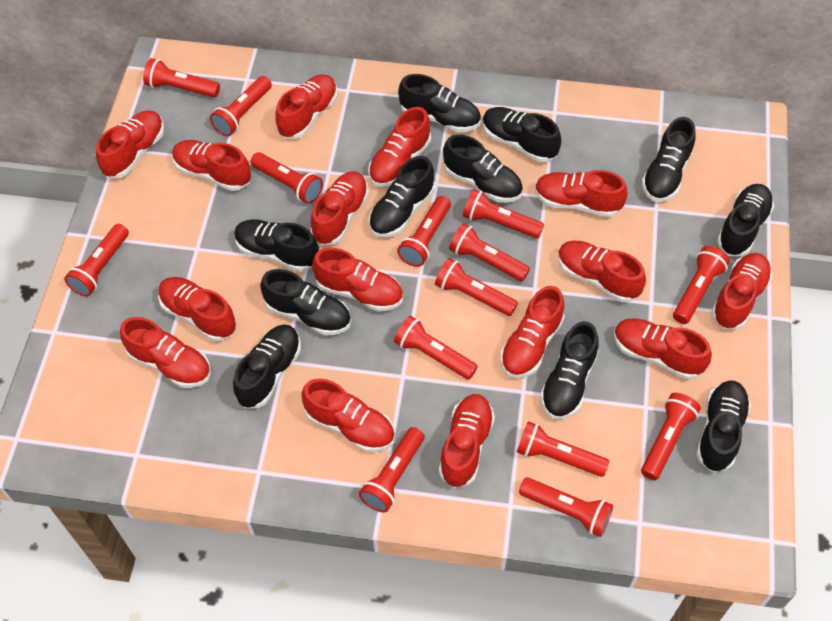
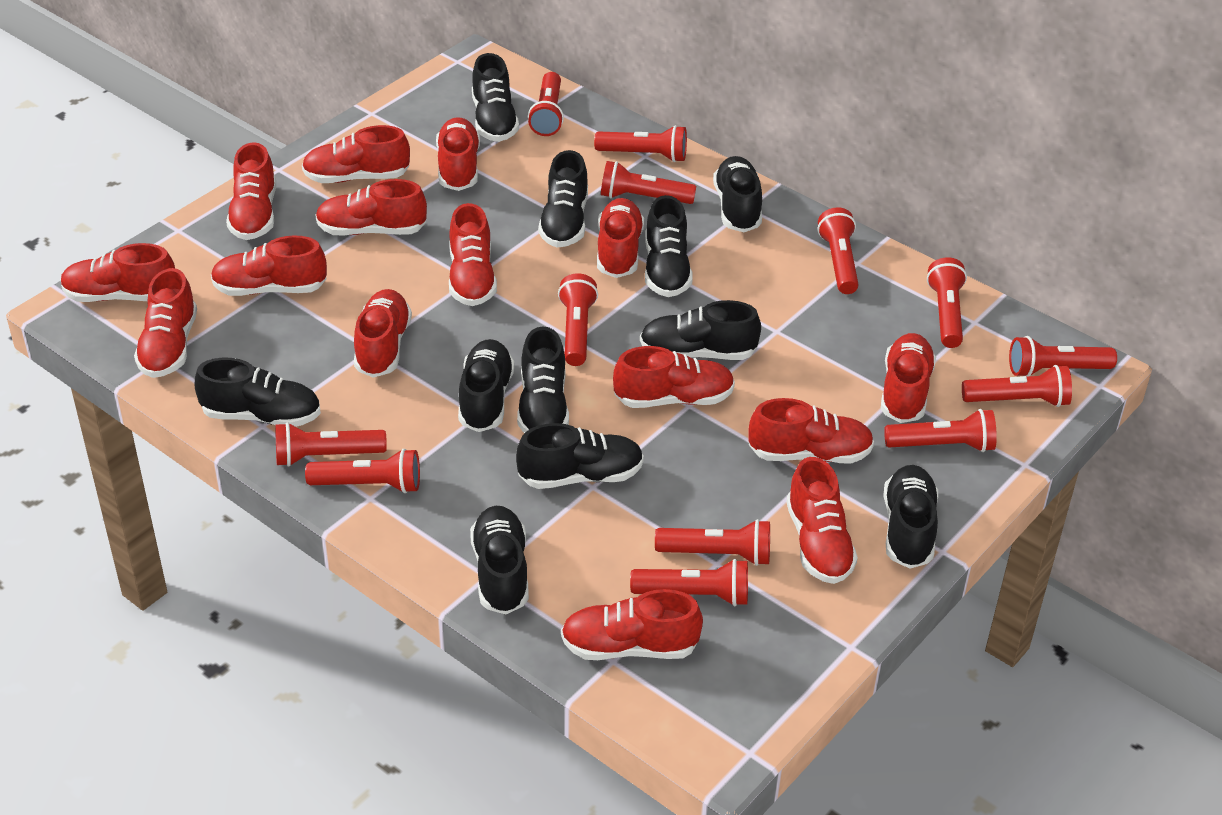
red flashlight: 14 -> 13

